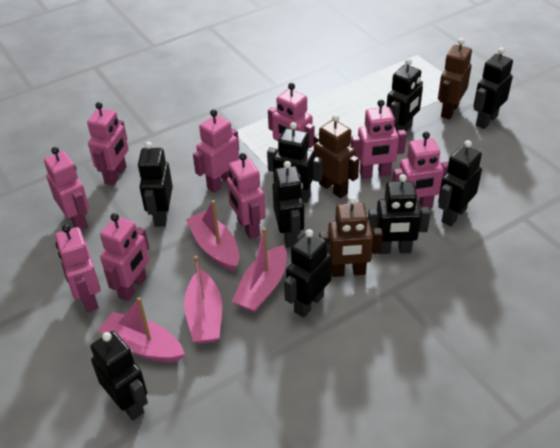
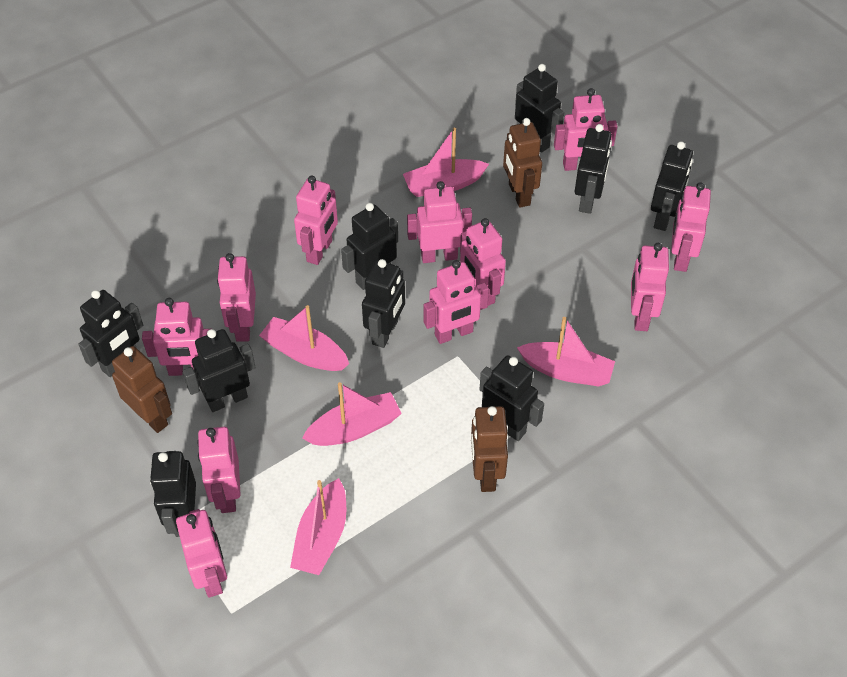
pink boat: 4 -> 5
pink robot: 9 -> 11

